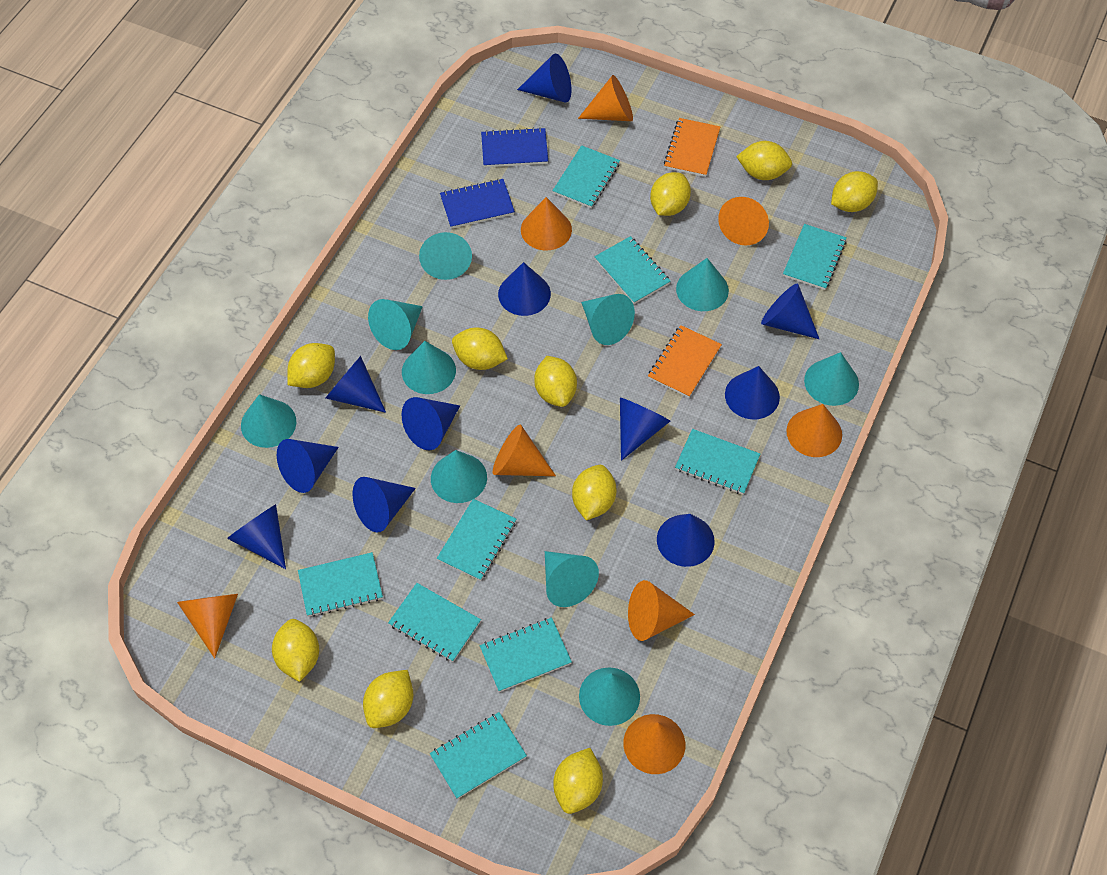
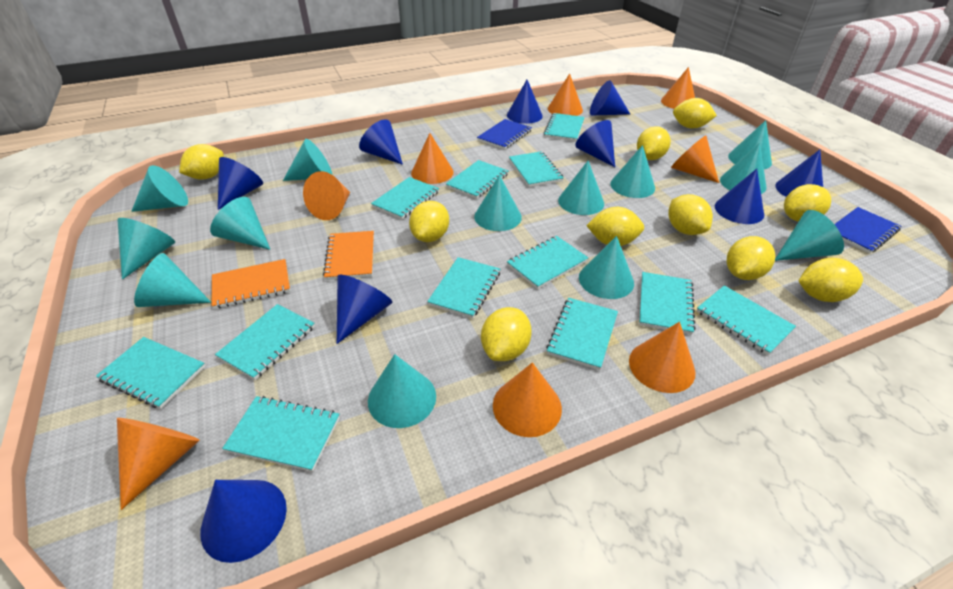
blue cone: 11 -> 9
turquoise cone: 10 -> 13
turquoise notebook: 9 -> 12

